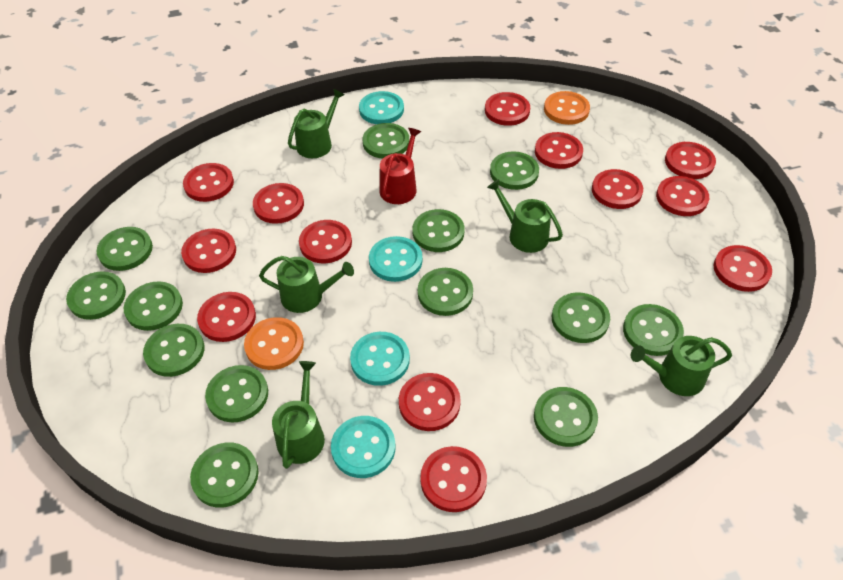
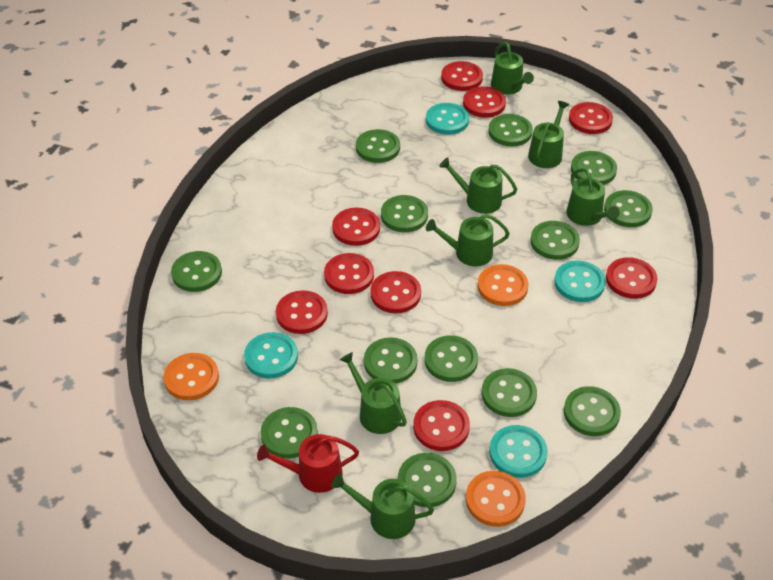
green watering can: 5 -> 7
orange button: 2 -> 3
red button: 13 -> 9

